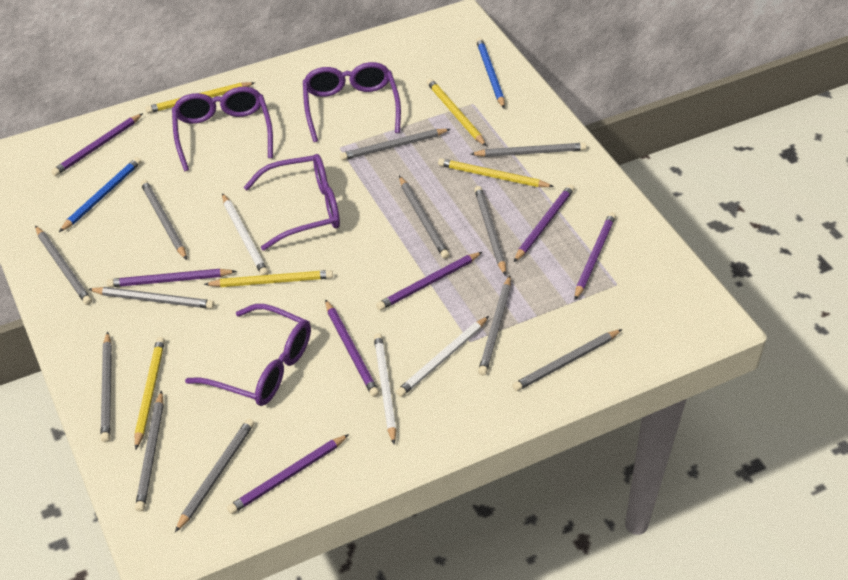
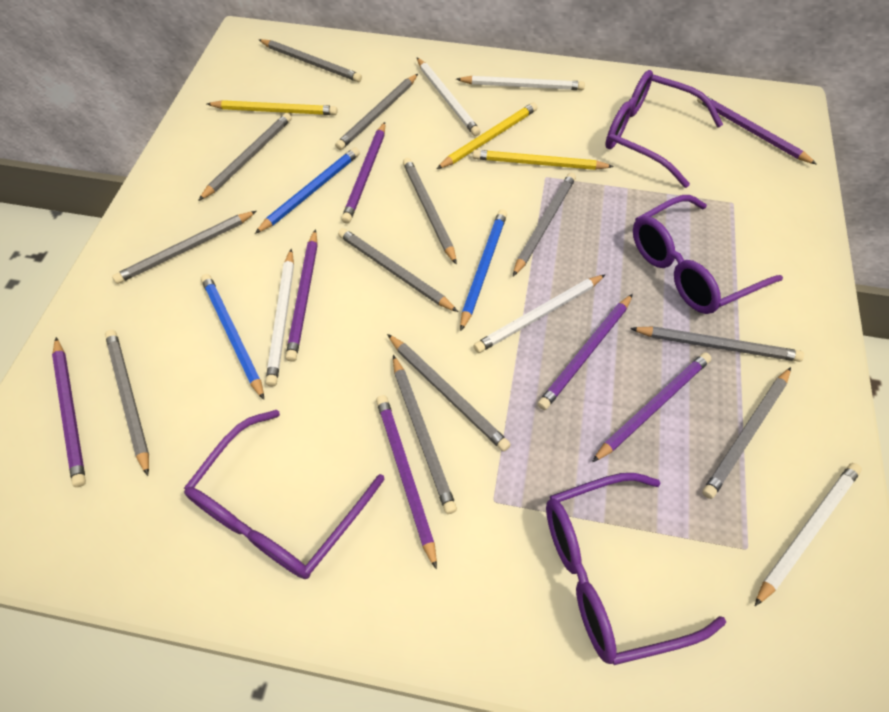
blue pencil: 2 -> 3
white pencil: 3 -> 5
yellow pencil: 5 -> 3

